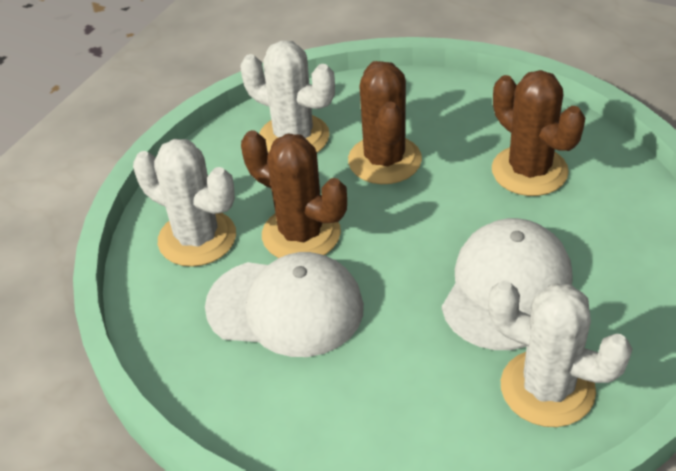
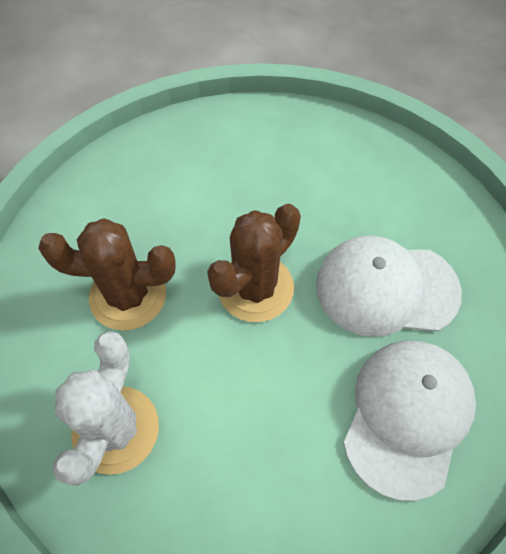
brown cactus: 3 -> 2
white cactus: 3 -> 1

